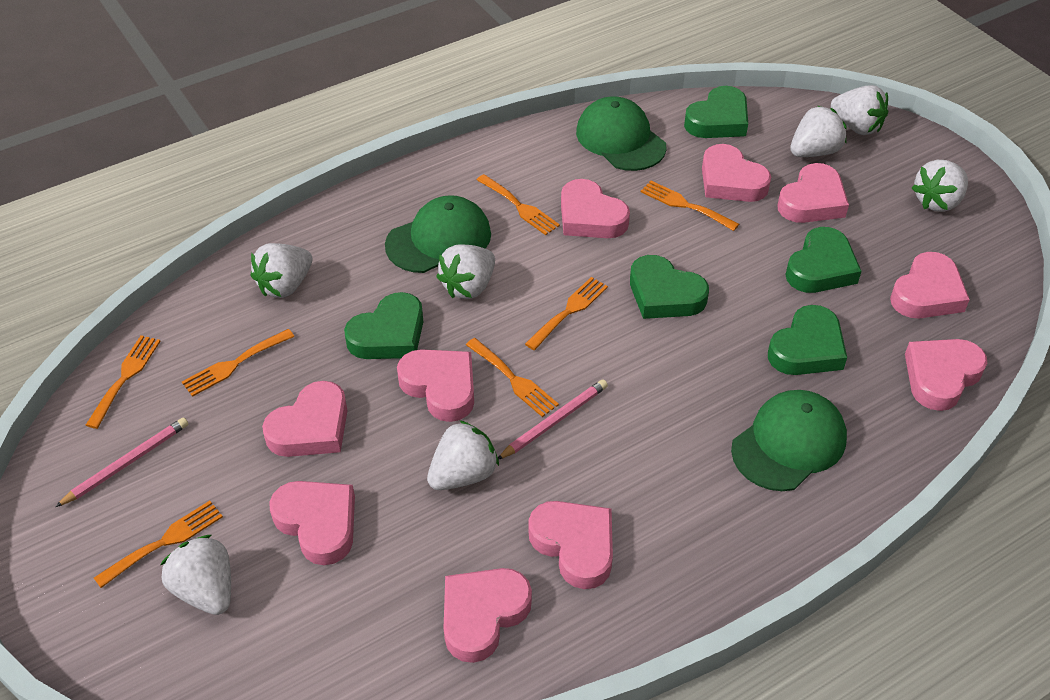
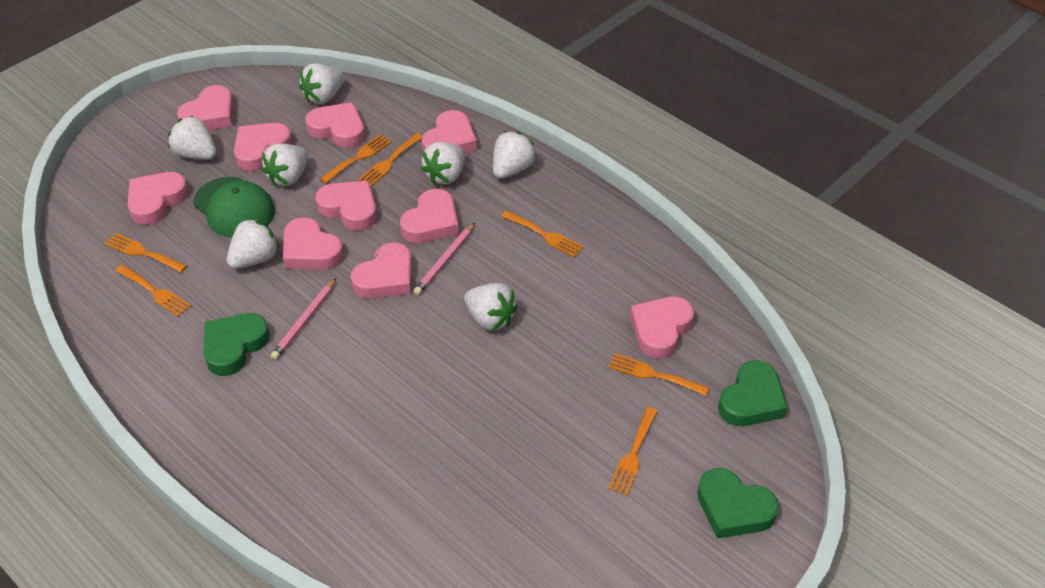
green cap: 3 -> 1
green heart: 5 -> 3

